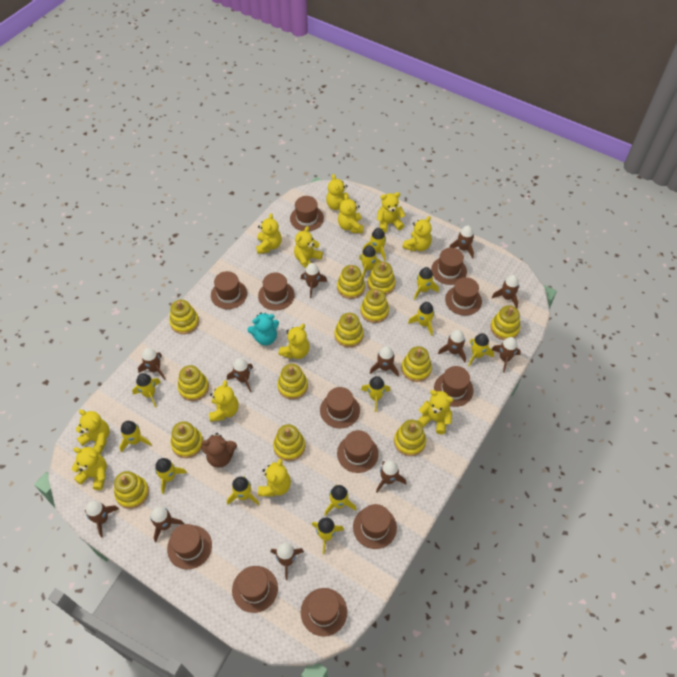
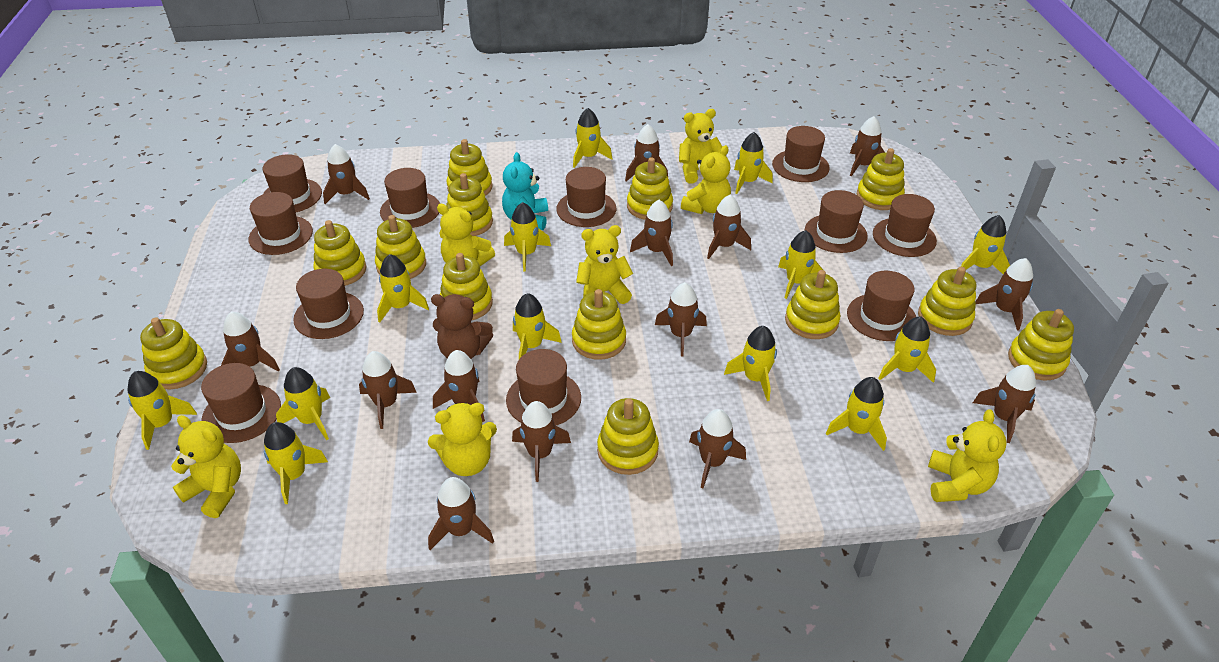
brown hat: 12 -> 11
brown rocket: 12 -> 14
yellow rocket: 12 -> 13
yellow teddy bear: 12 -> 7

